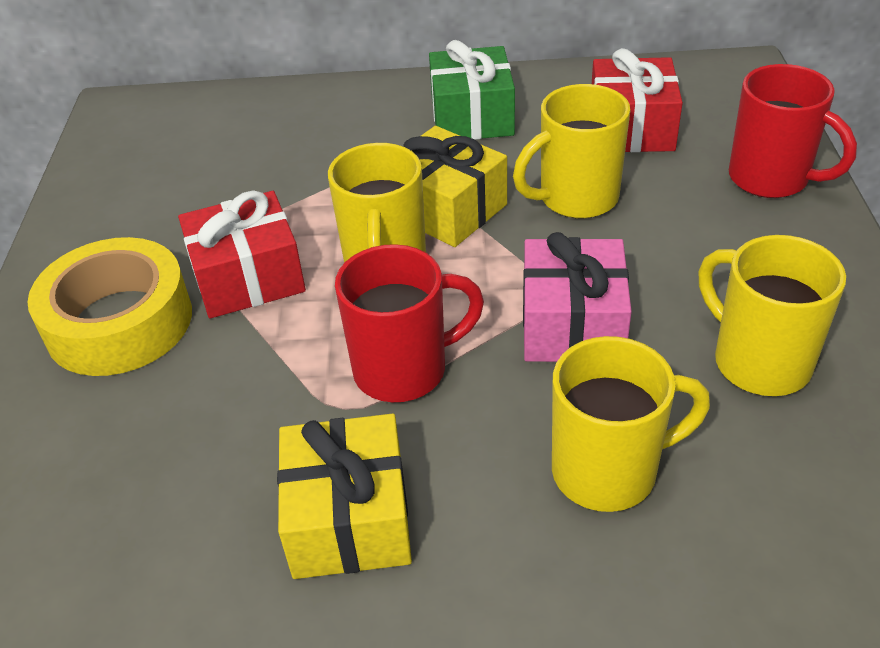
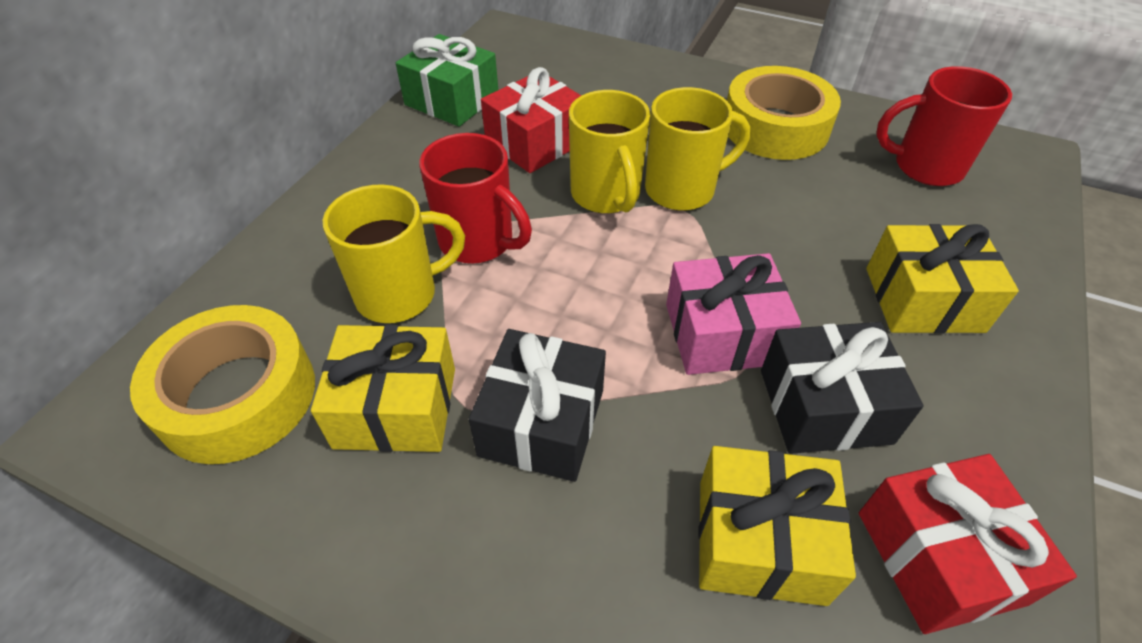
black gift: 0 -> 2
yellow gift: 2 -> 3
yellow mug: 4 -> 3
yellow tape: 1 -> 2

